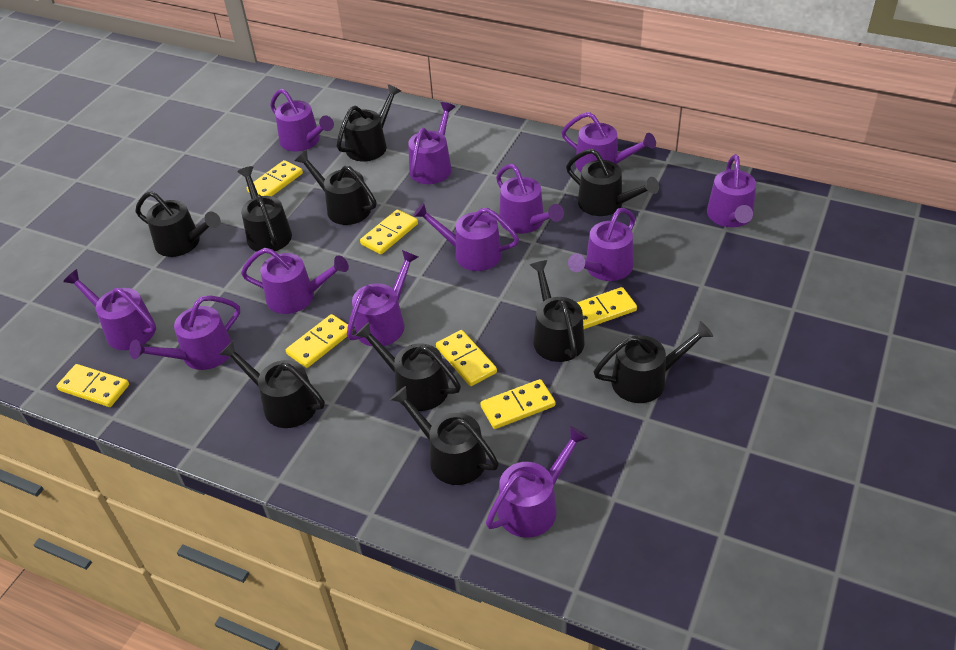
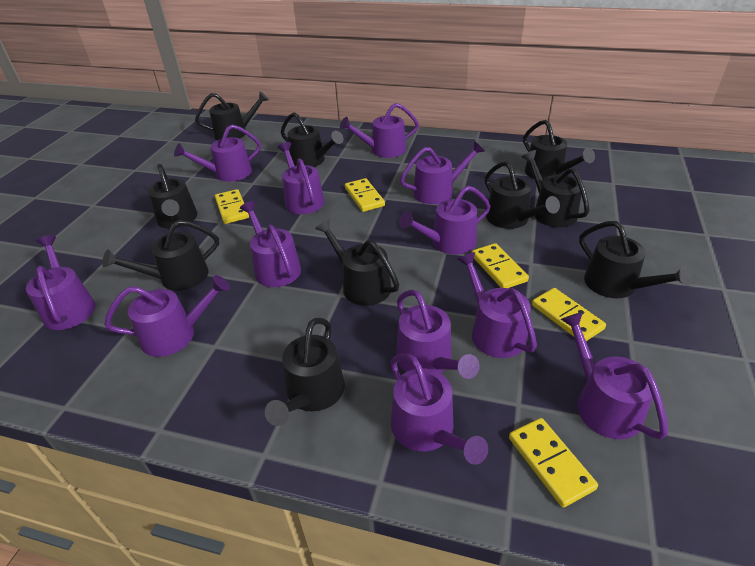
yellow domino: 7 -> 5

